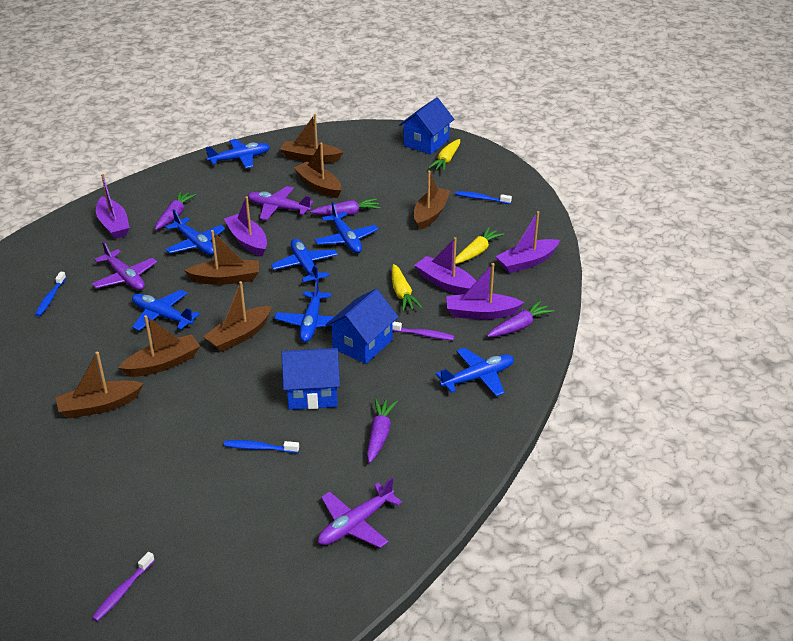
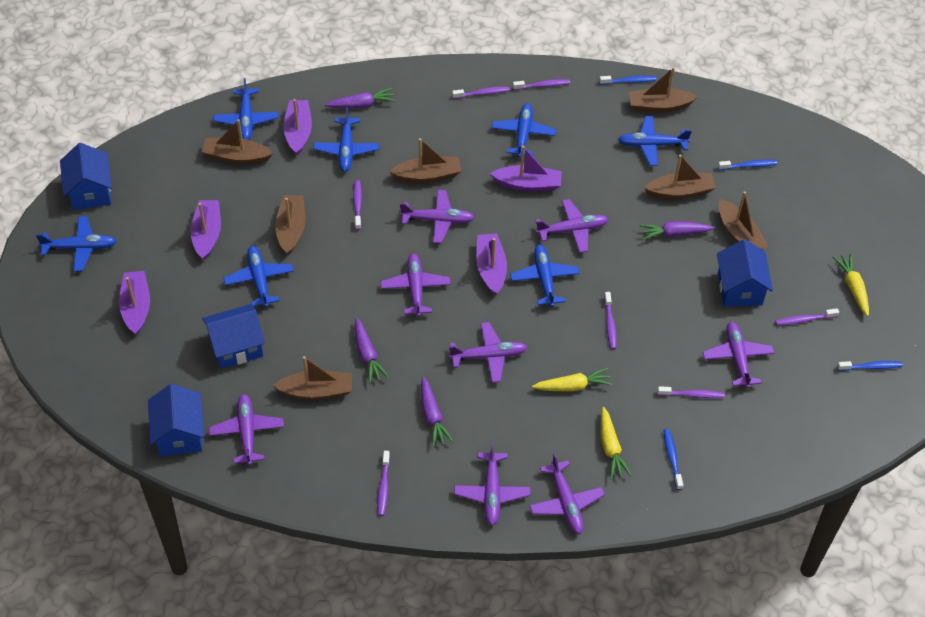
blue house: 3 -> 4
blue toothbrush: 3 -> 4
purple plane: 3 -> 8
purple toothbrush: 2 -> 7

